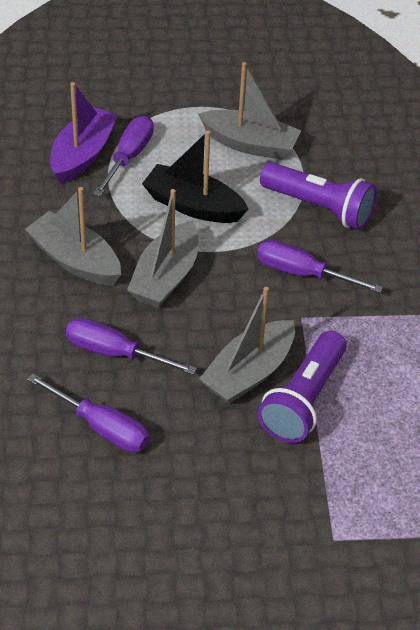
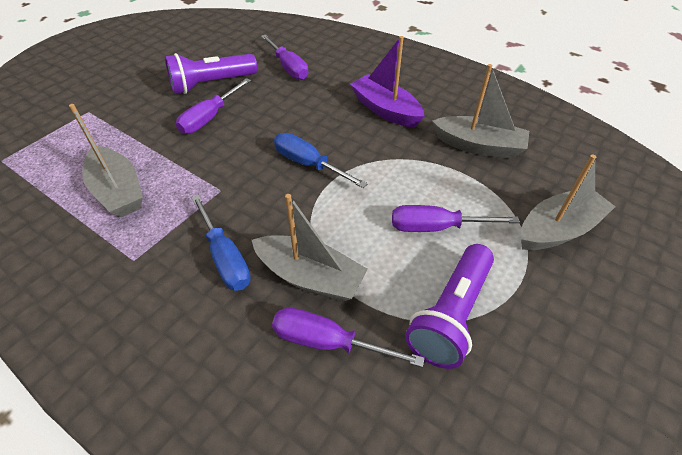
black boat: 1 -> 0
blue screwdriver: 0 -> 2

